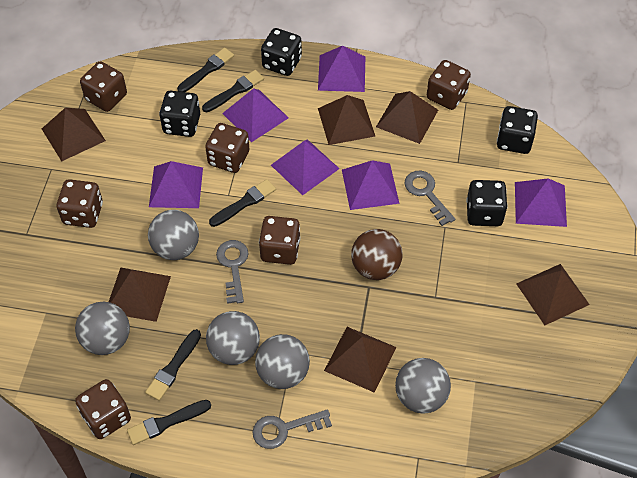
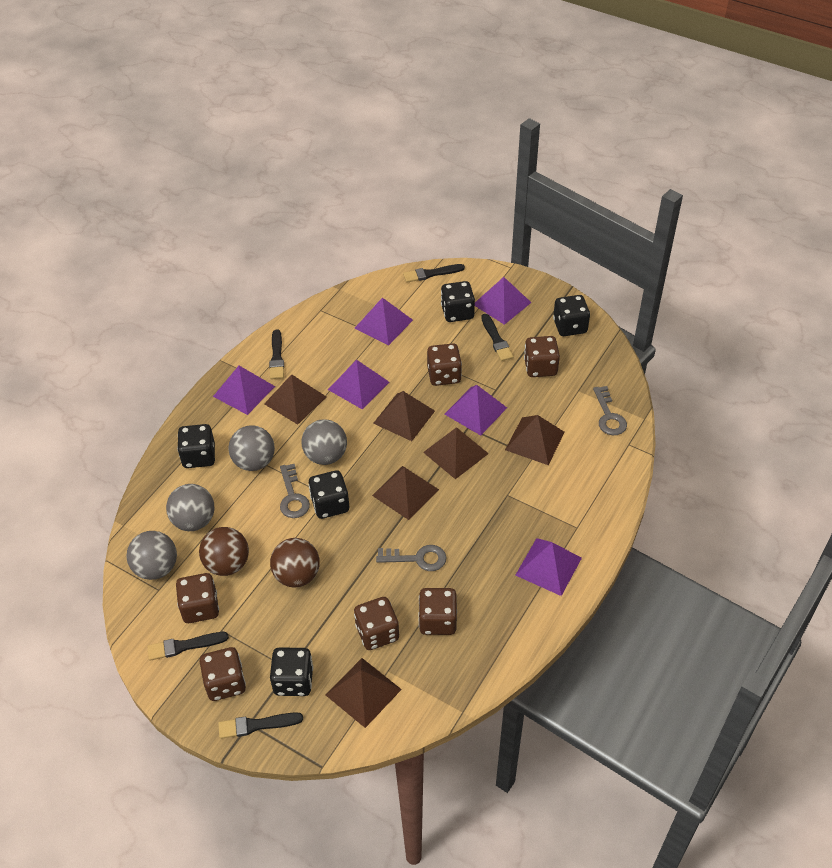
black dice: 4 -> 5
brown ball: 1 -> 2
grey ball: 5 -> 4

